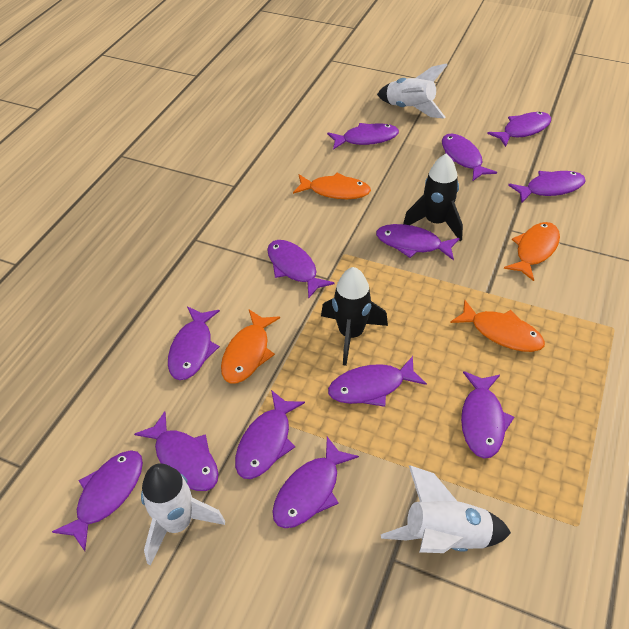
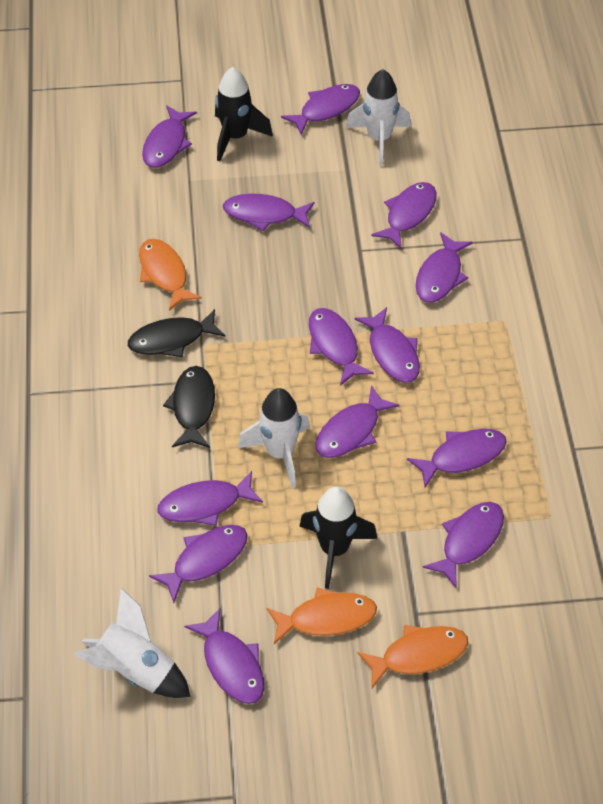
black fish: 0 -> 2
orange fish: 4 -> 3

